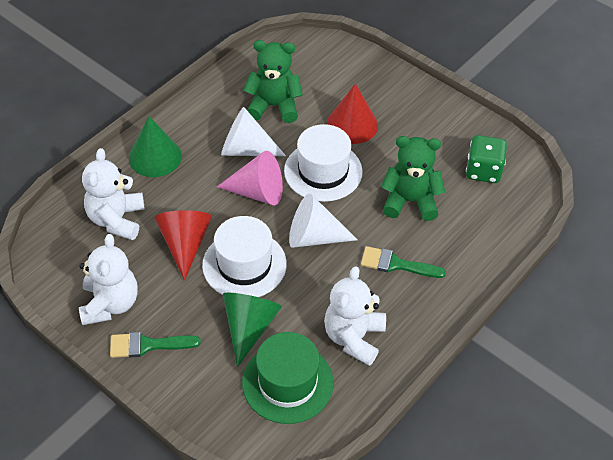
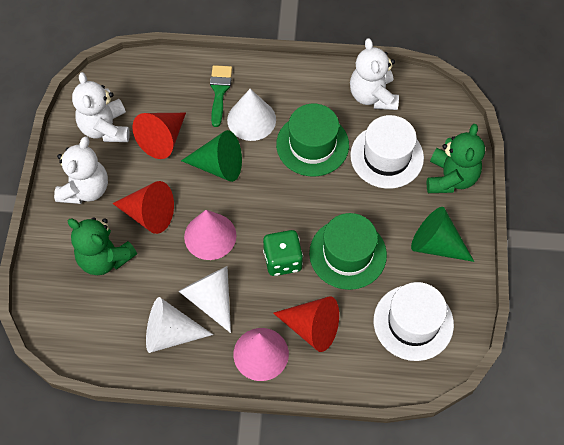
green brush: 2 -> 1
green hat: 1 -> 2
pink cone: 1 -> 2
red cone: 2 -> 3
white cone: 2 -> 3

